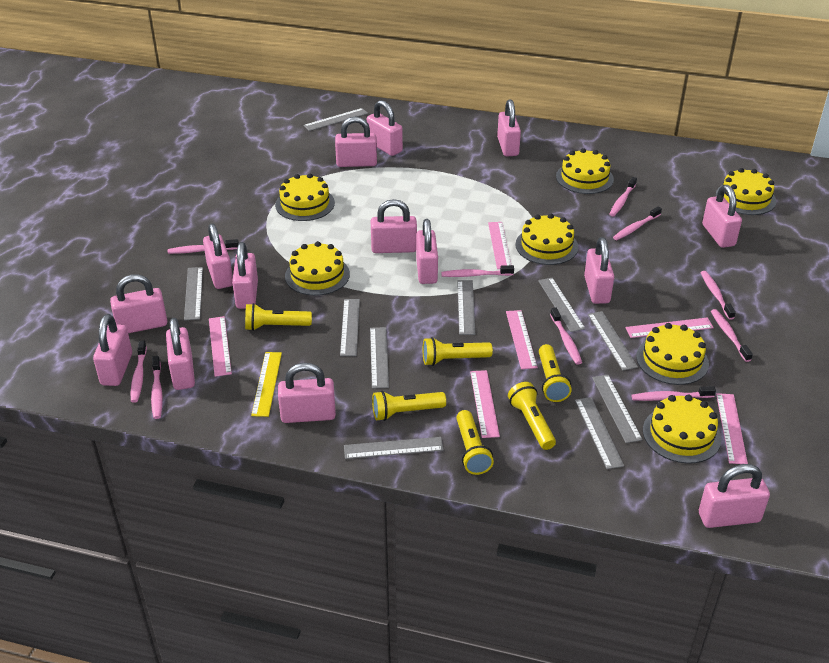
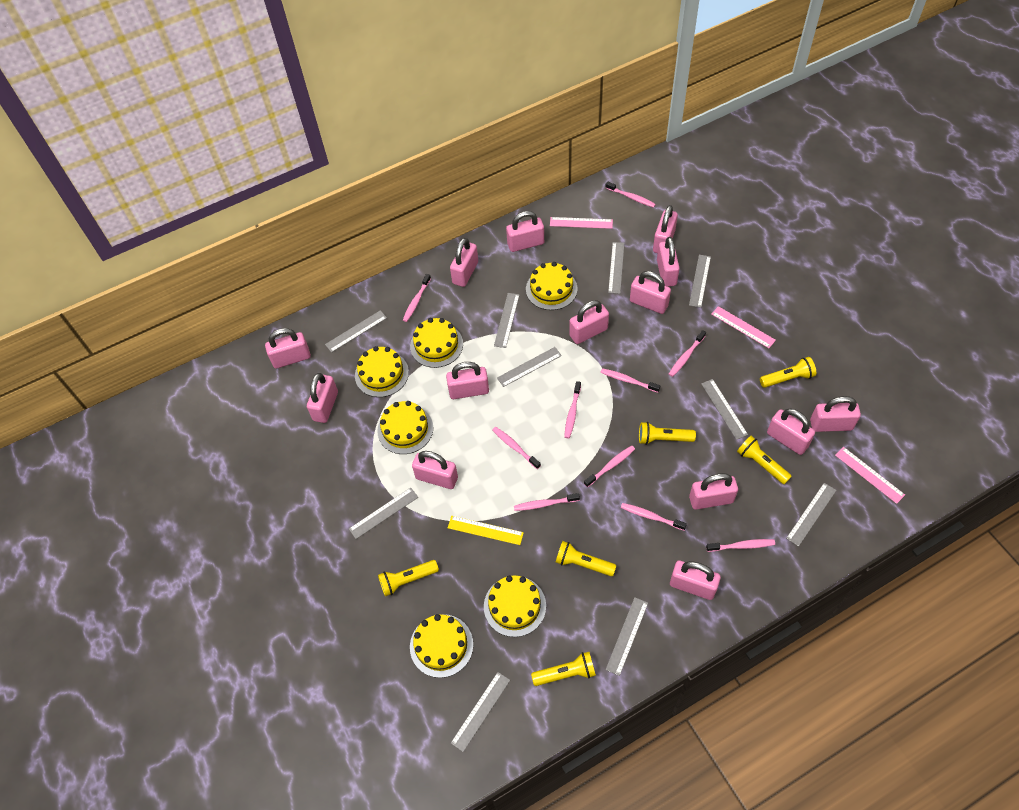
pink ruler: 6 -> 3
yellow cake: 7 -> 6

